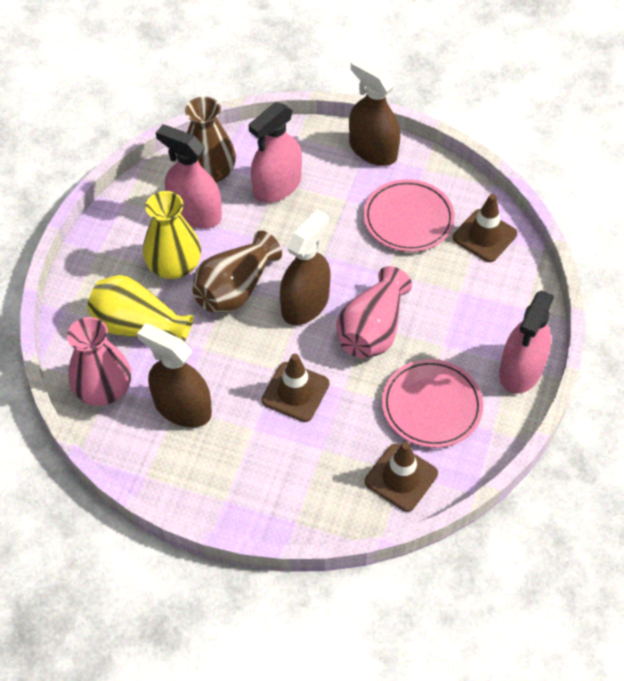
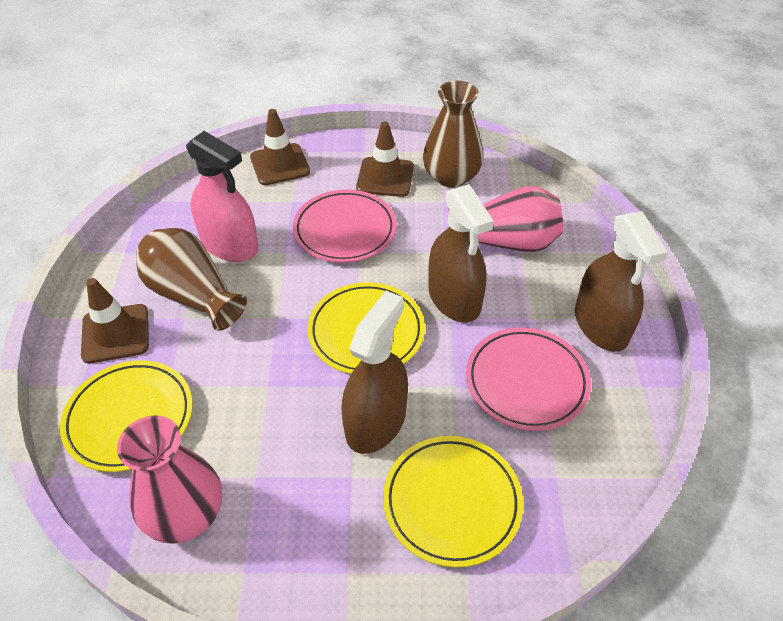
pink spray bottle: 3 -> 1
yellow plate: 0 -> 3
yellow vase: 2 -> 0

